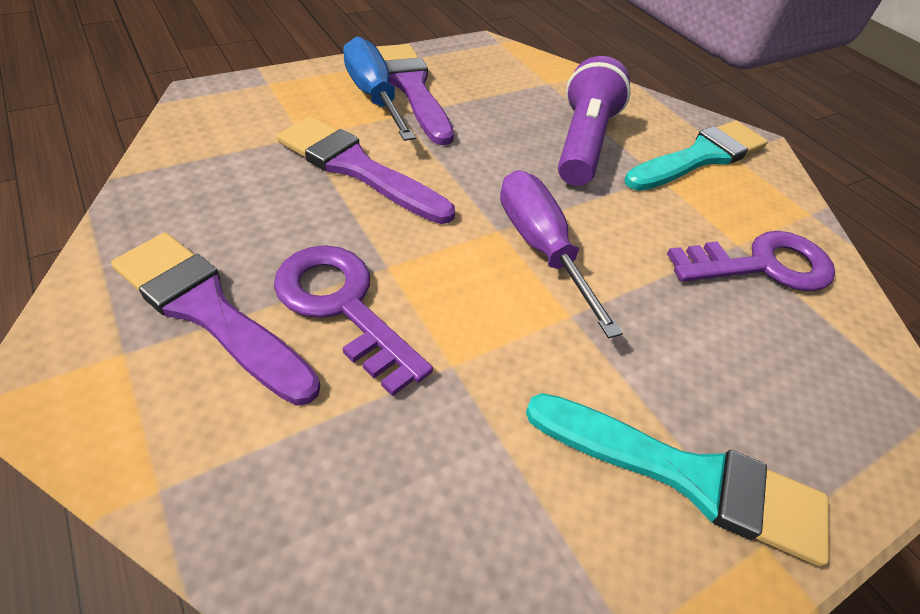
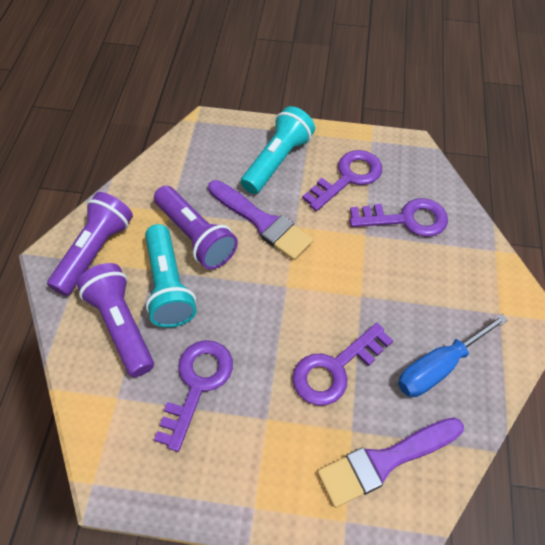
purple brush: 3 -> 2
purple flashlight: 1 -> 3
purple key: 2 -> 4
purple screwdriver: 1 -> 0
turquoise brush: 2 -> 0
turquoise flashlight: 0 -> 2

